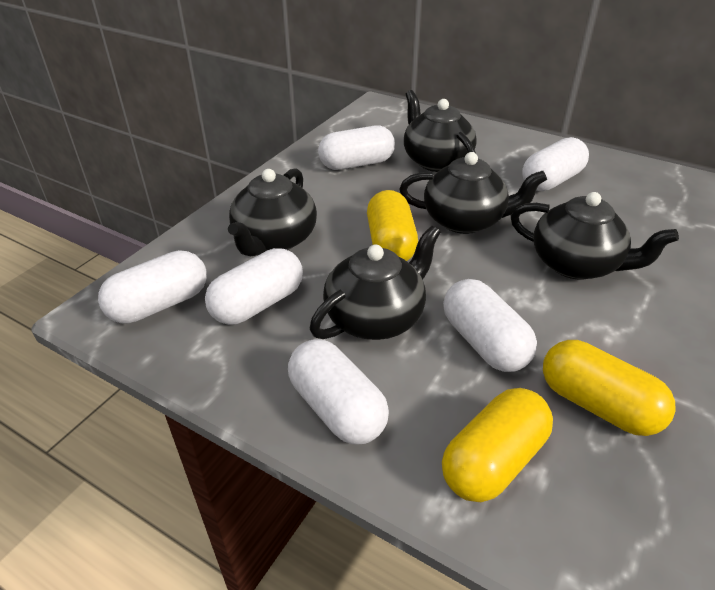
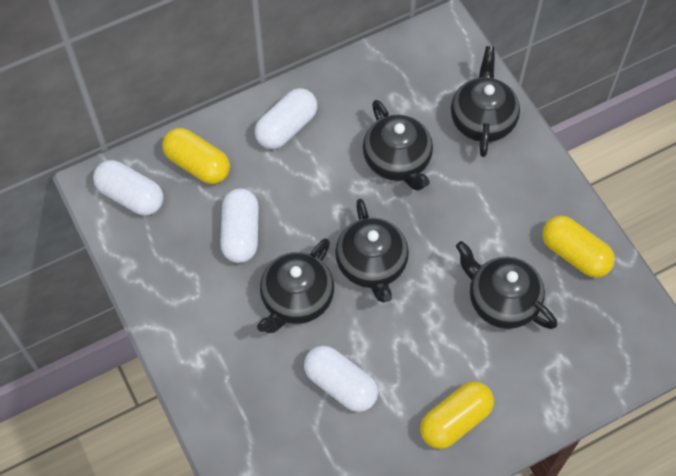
white capsule: 6 -> 4

